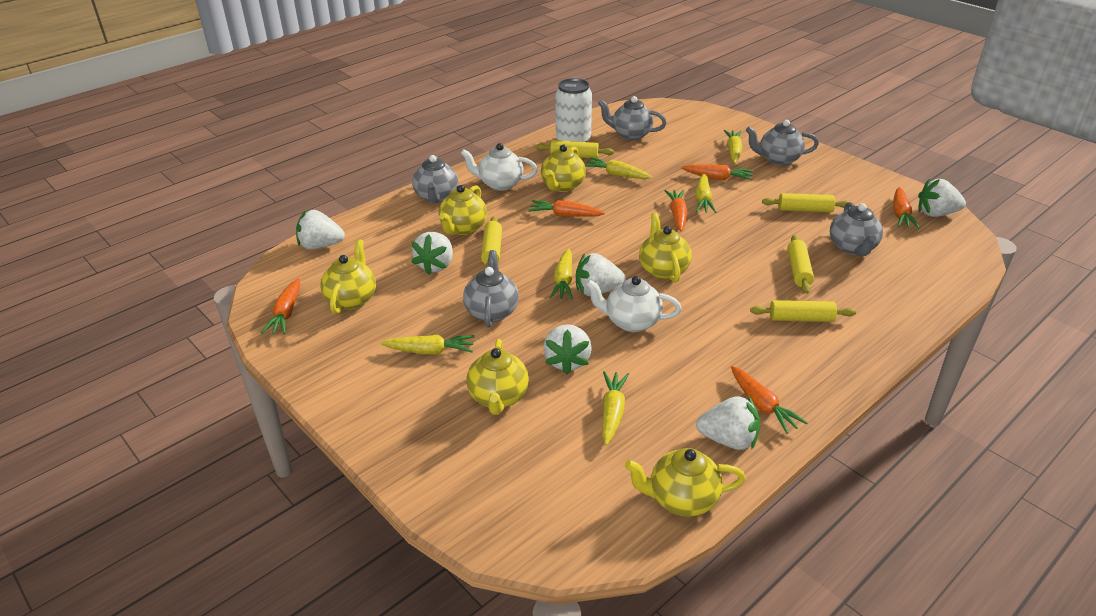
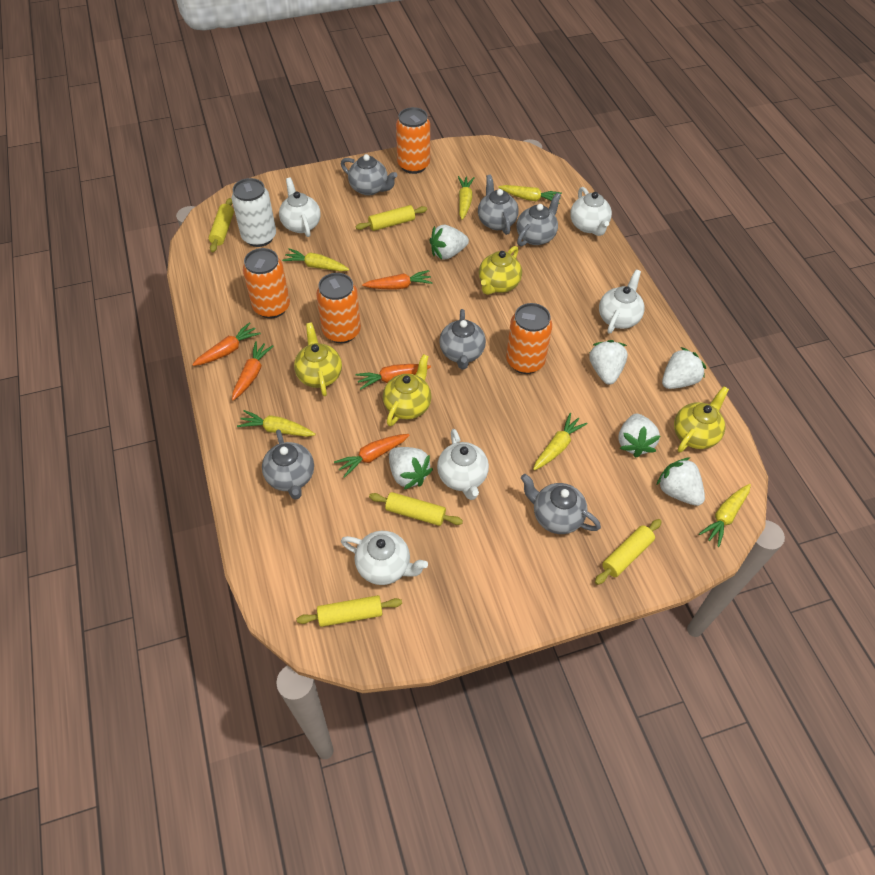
grey teapot: 5 -> 6
orange can: 0 -> 4
orange carrot: 6 -> 5
white teapot: 2 -> 5
yellow teapot: 6 -> 4

